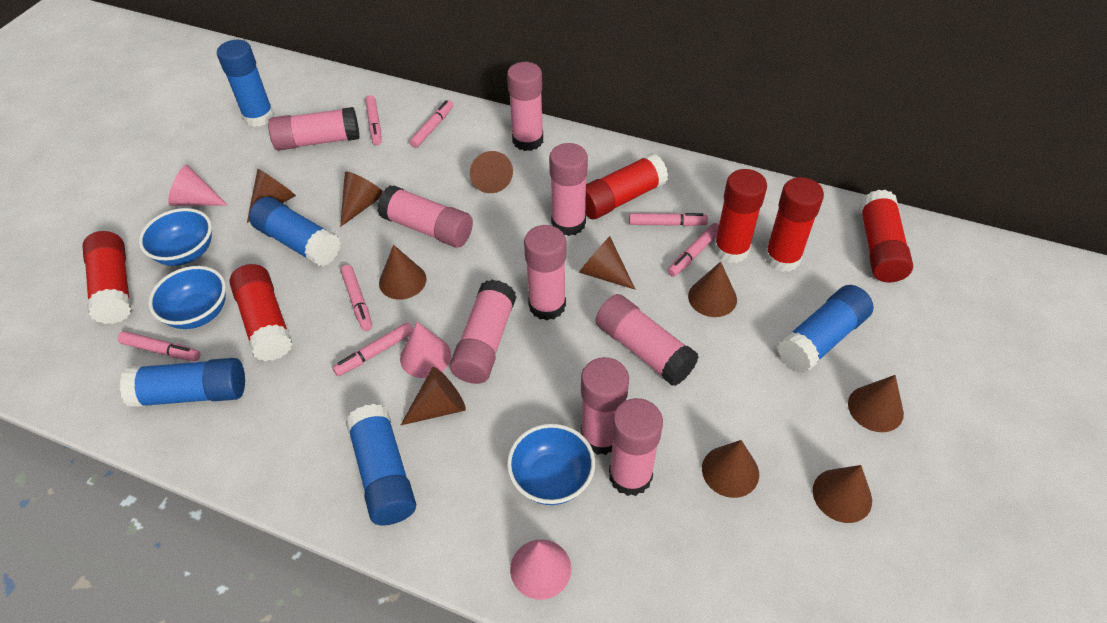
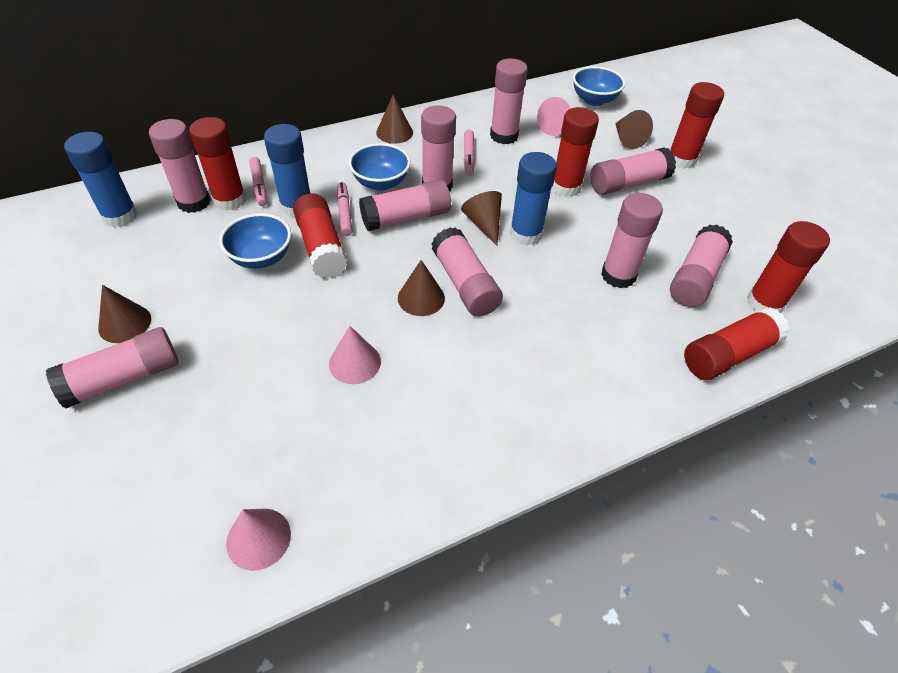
blue glue stick: 5 -> 3
brown cone: 10 -> 5
pink marker: 7 -> 3

